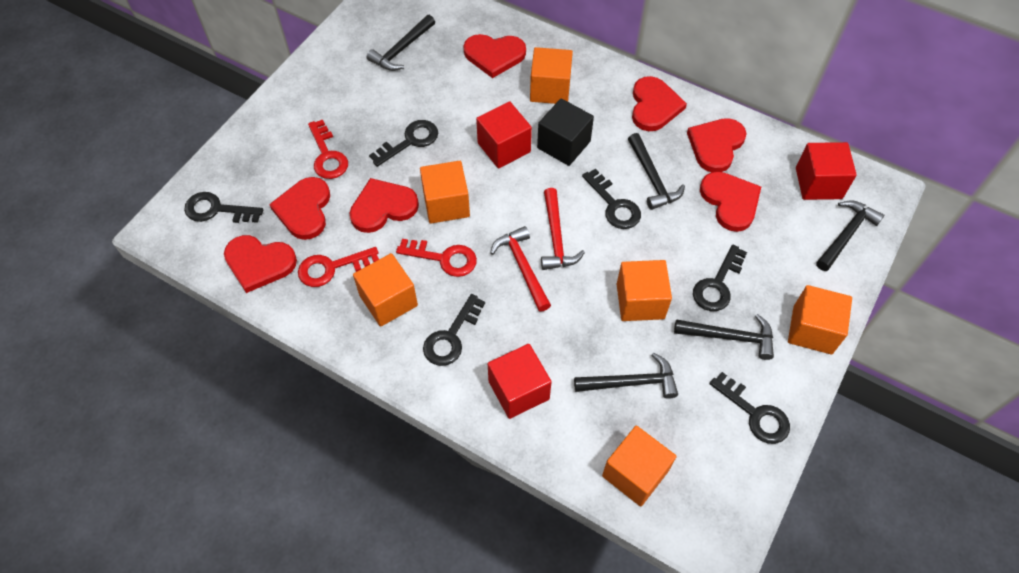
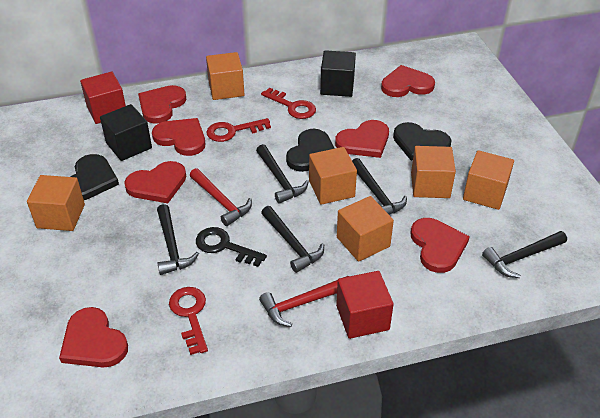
black cube: 1 -> 2
black heart: 0 -> 3
black key: 6 -> 1
red cube: 3 -> 2

